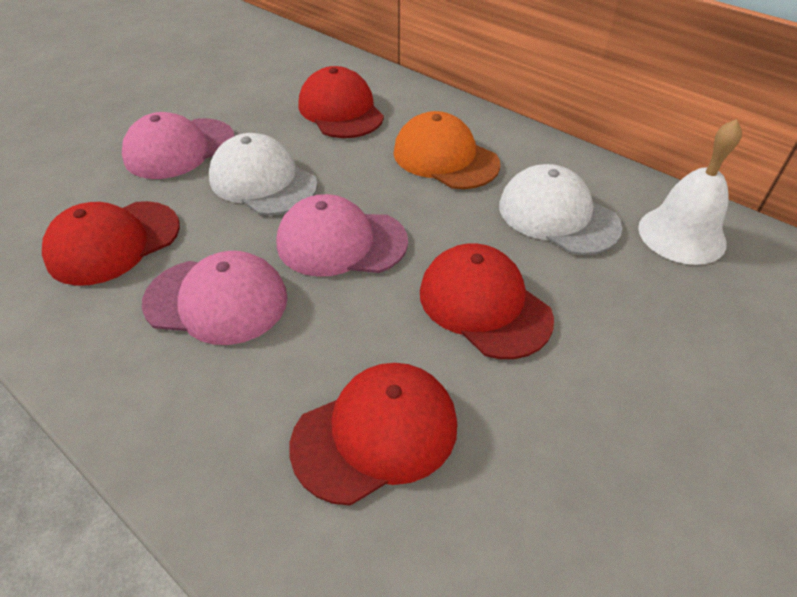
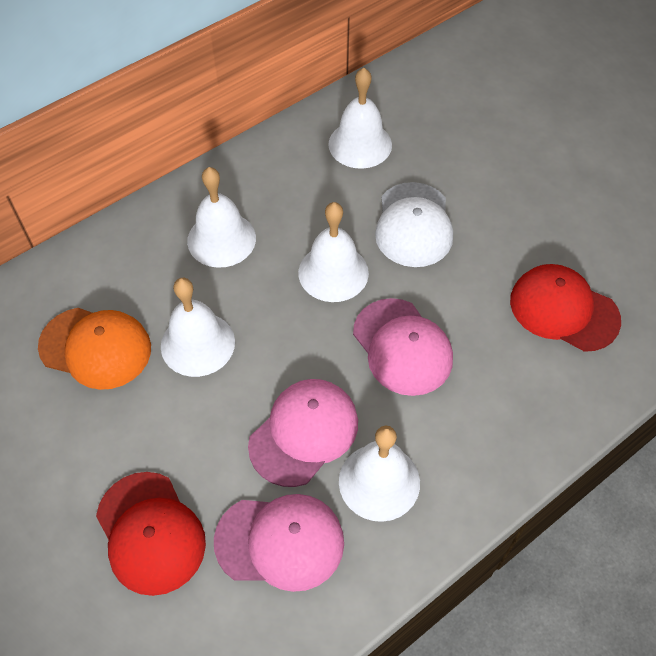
red cap: 4 -> 2
white bell: 1 -> 5
white cap: 2 -> 1

